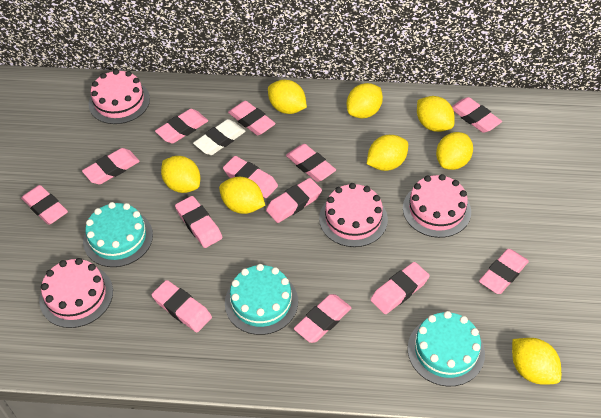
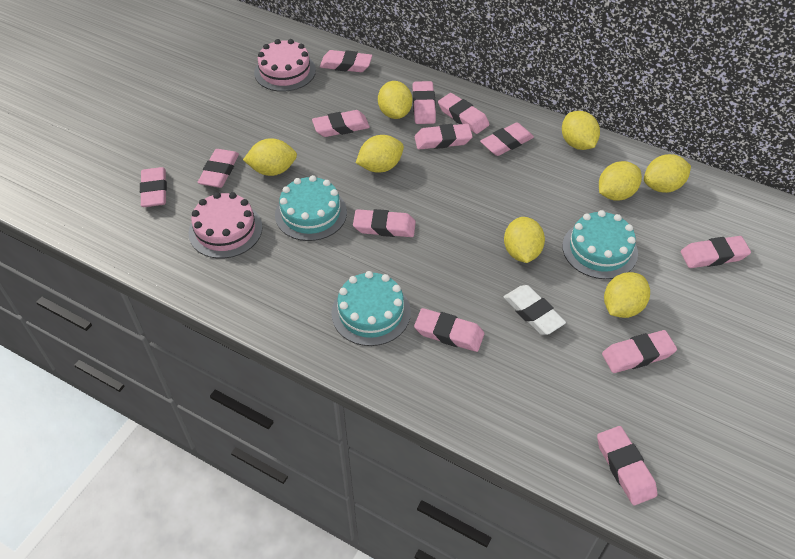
pink cake: 4 -> 2

